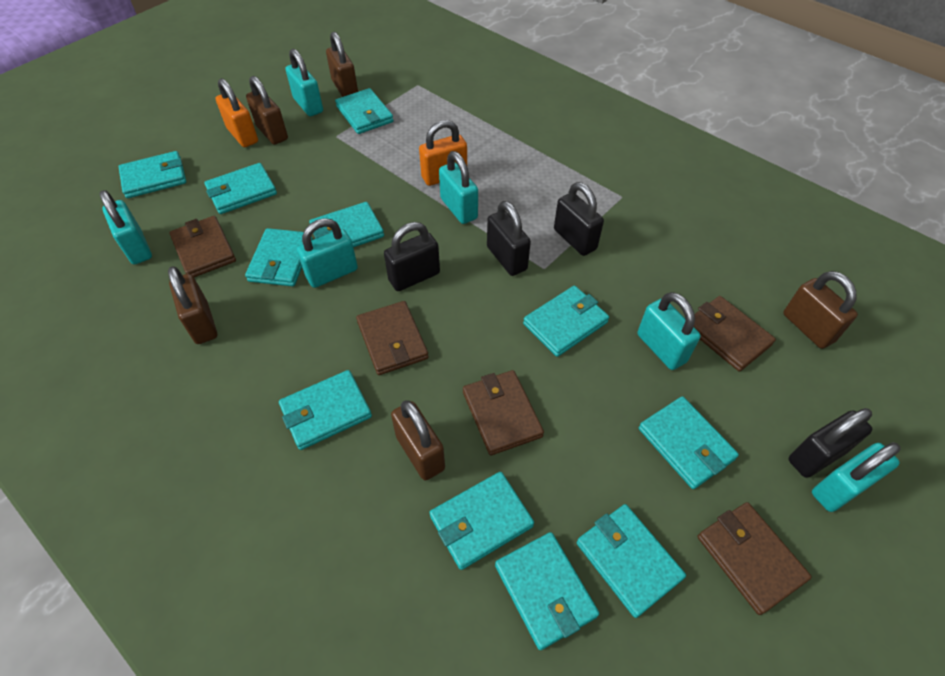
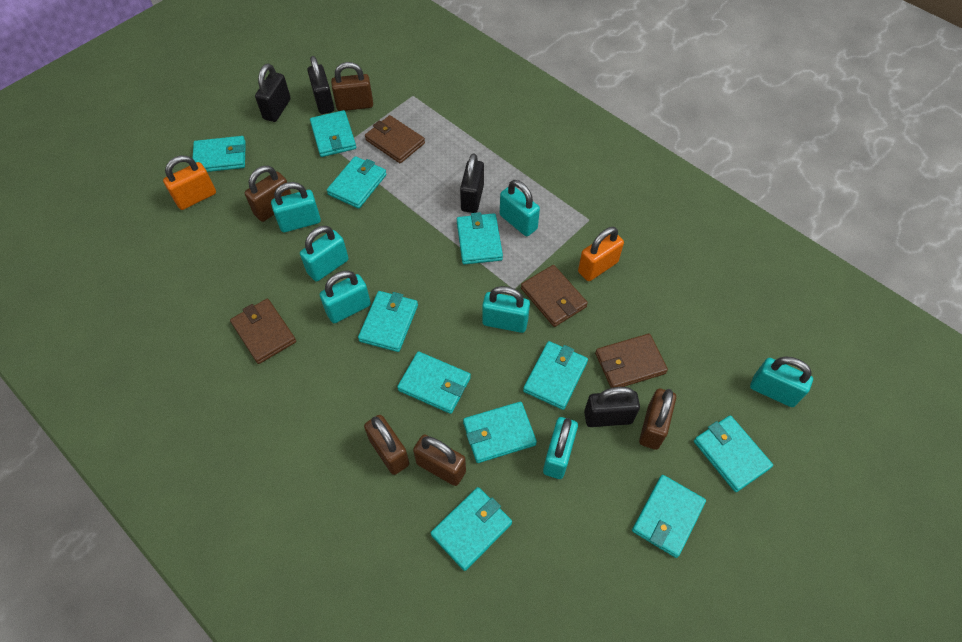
brown wallet: 5 -> 4
turquoise padlock: 6 -> 7

